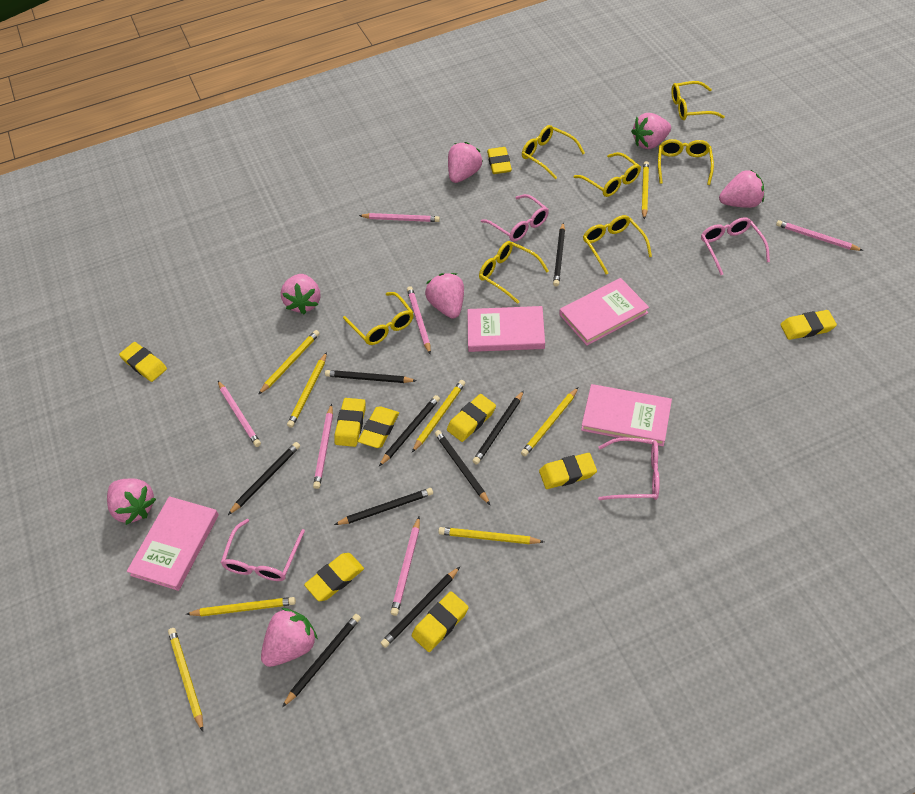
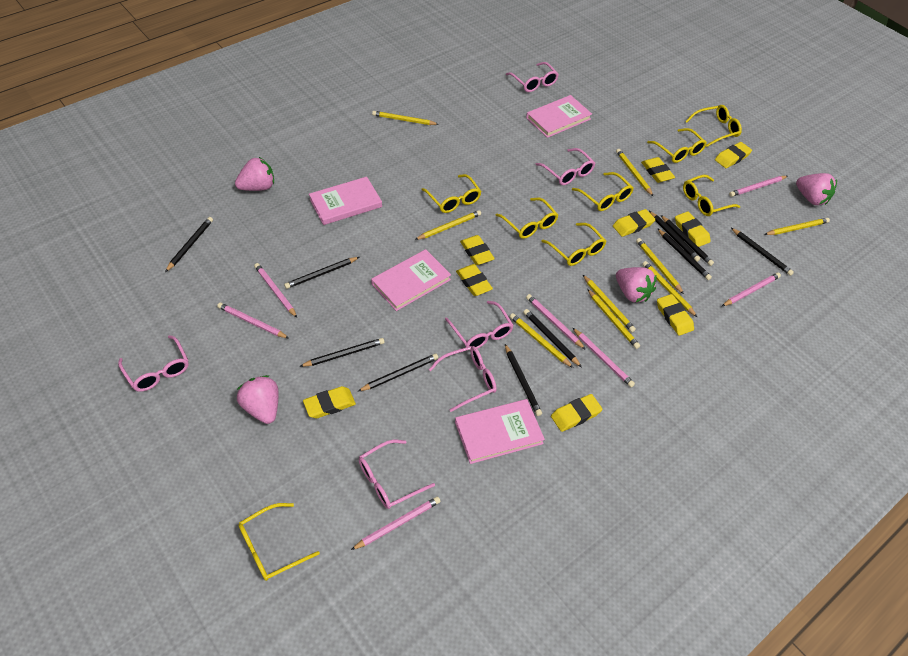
black pencil: 9 -> 10
pink glasses: 4 -> 6
pink pencil: 6 -> 7
pink strawberry: 7 -> 4
yellow glasses: 7 -> 8
yellow pencil: 8 -> 9

